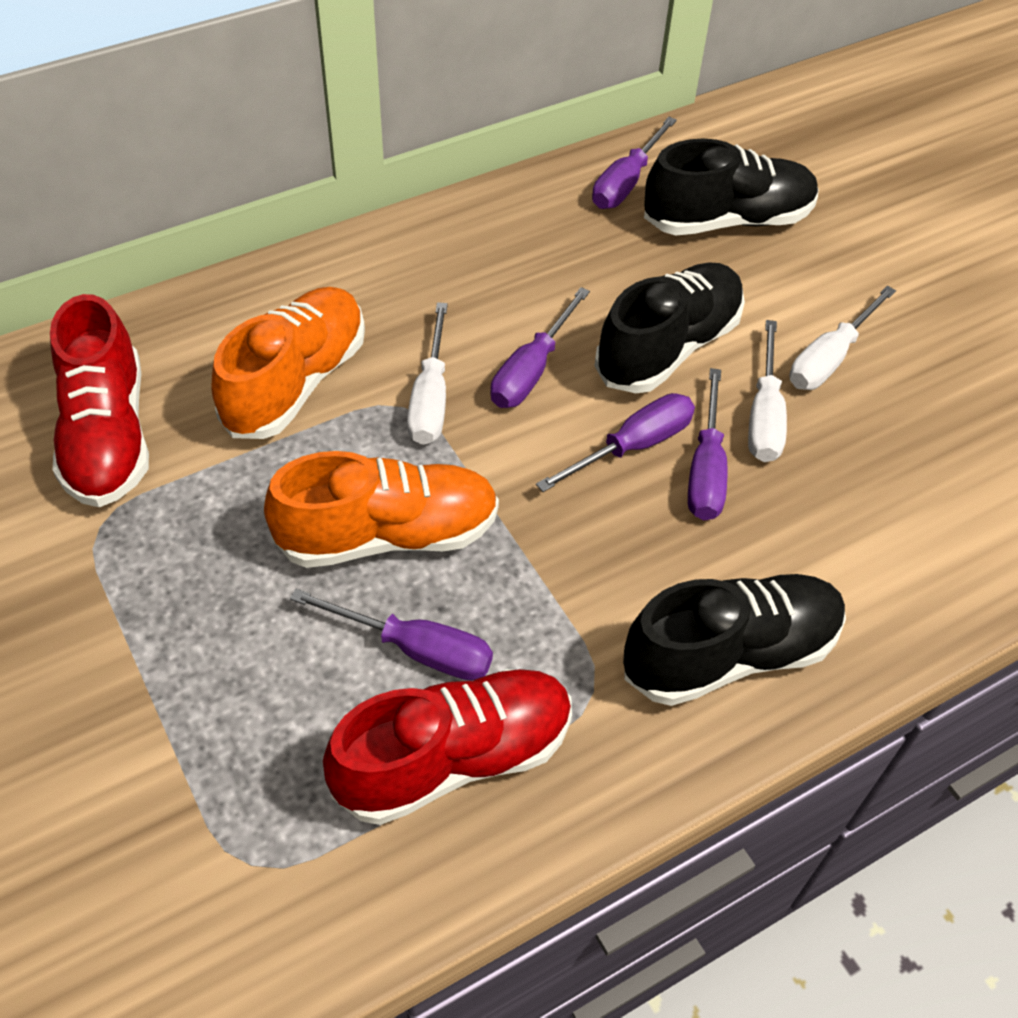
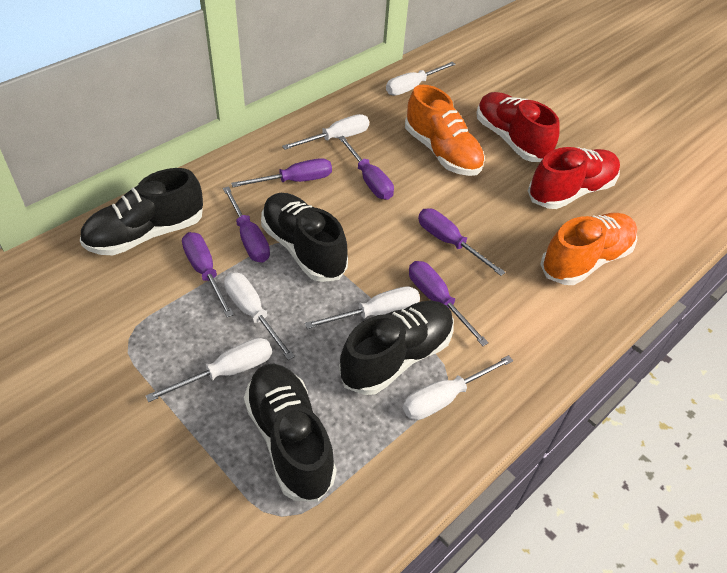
black shoe: 3 -> 4
purple screwdriver: 5 -> 6
white screwdriver: 3 -> 6

